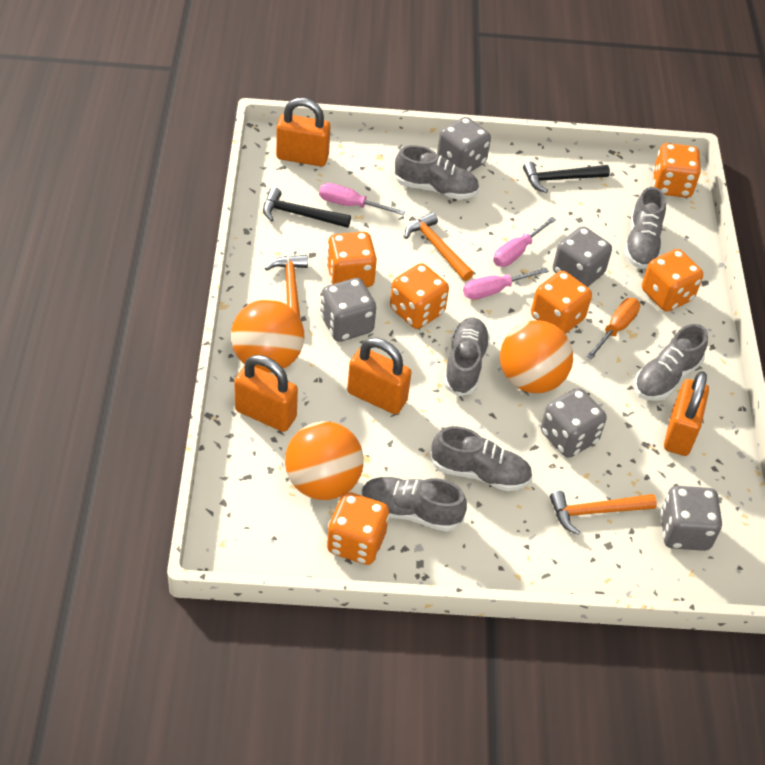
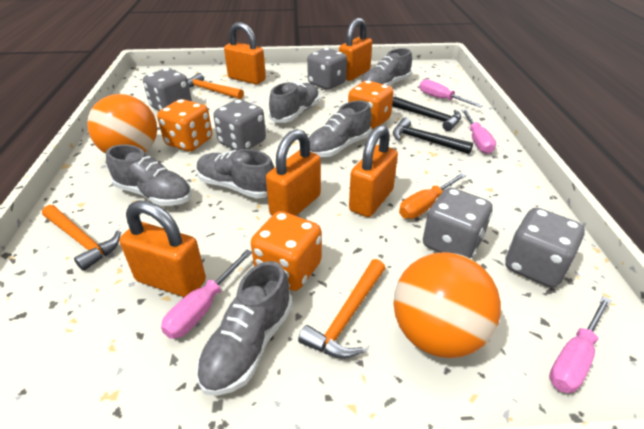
orange ball: 3 -> 2
orange dice: 6 -> 3
orange padlock: 4 -> 5
pink screwdriver: 3 -> 4

